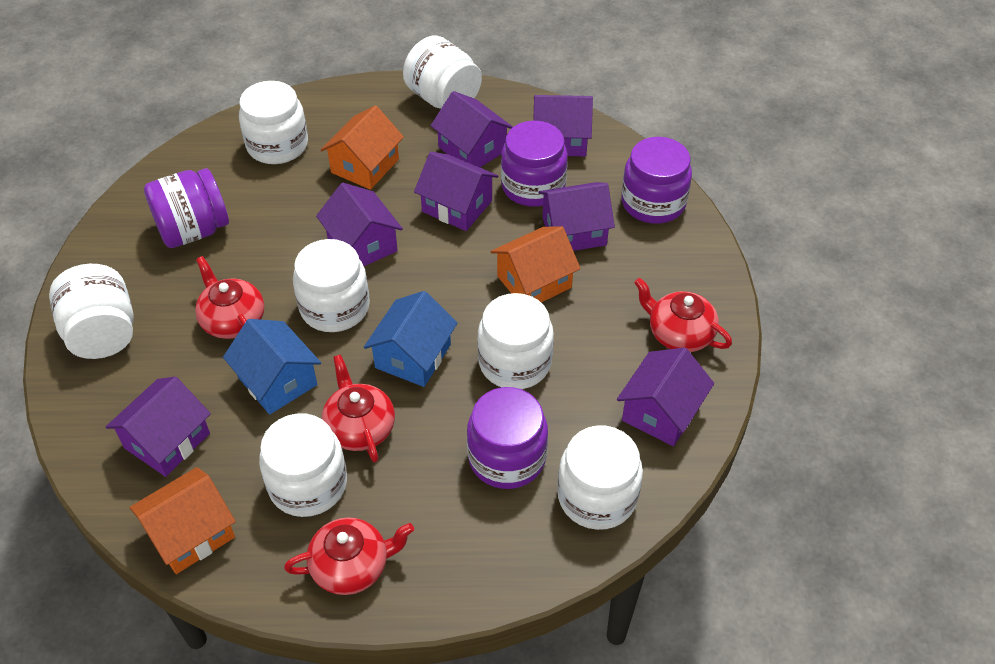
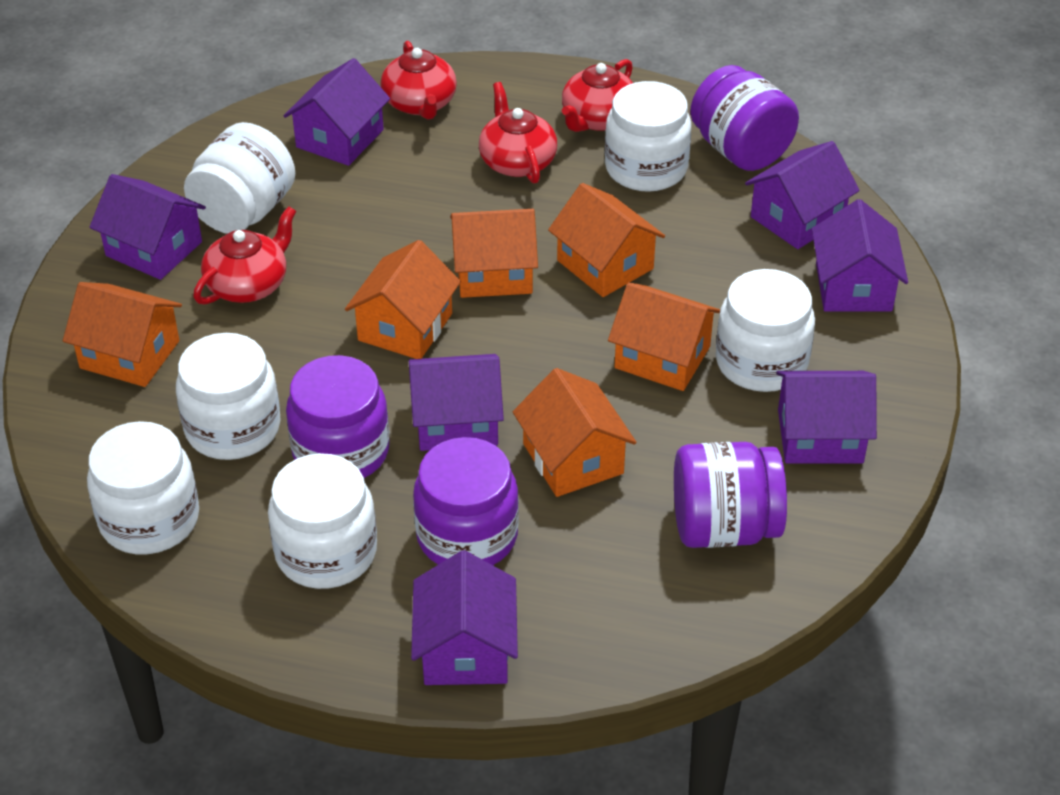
blue house: 2 -> 0
orange house: 3 -> 6
white jar: 7 -> 6

